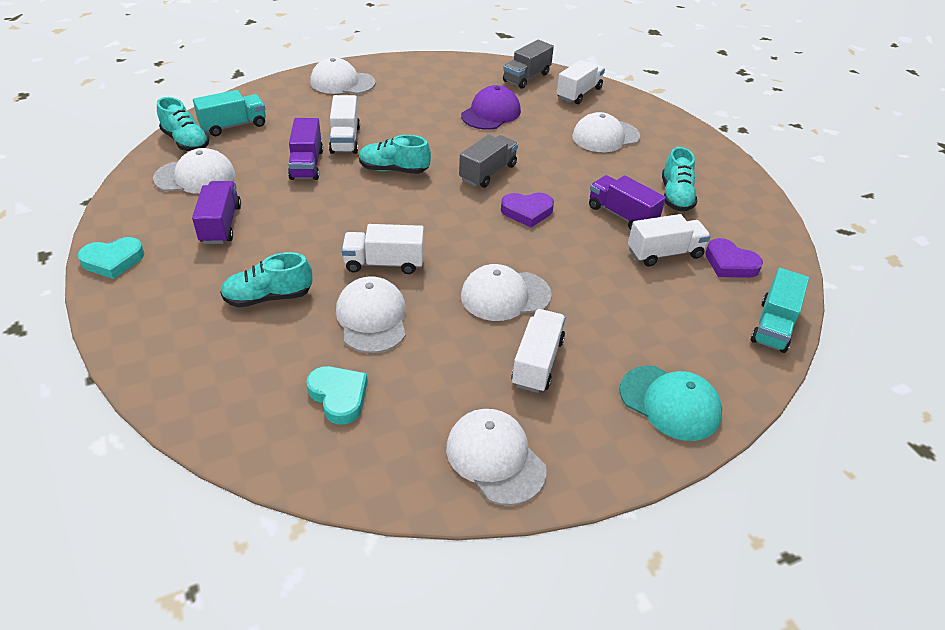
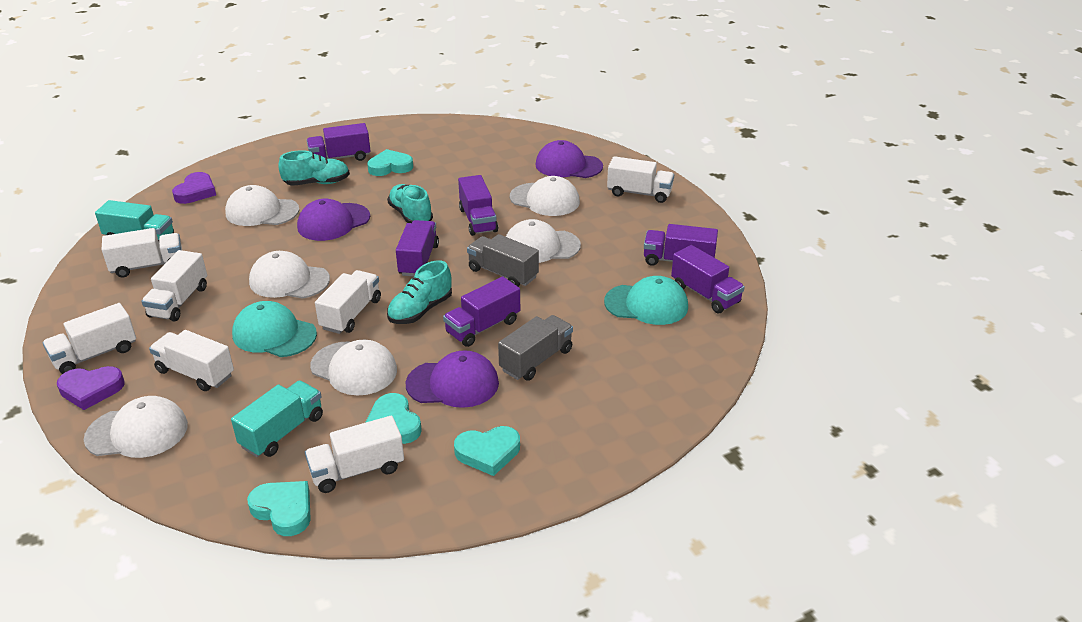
purple cap: 1 -> 3
purple truck: 3 -> 6
turquoise cap: 1 -> 2
turquoise heart: 2 -> 4
turquoise shoe: 4 -> 3
white truck: 5 -> 7

